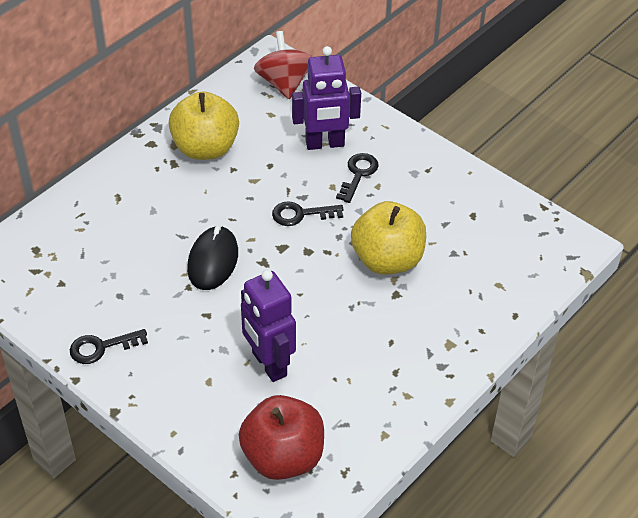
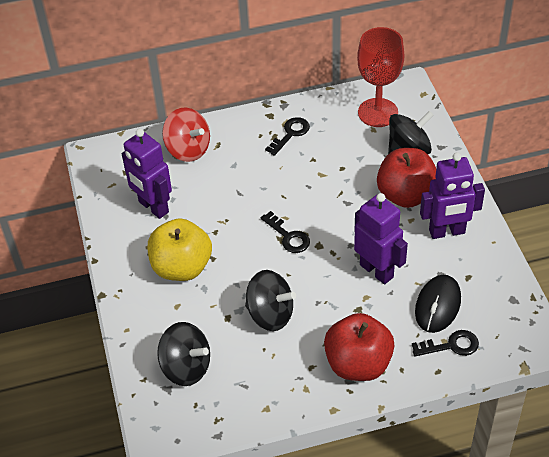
black spinning top: 0 -> 3
purple robot: 2 -> 3
red apple: 1 -> 2
red goblet: 0 -> 1
yellow apple: 2 -> 1

